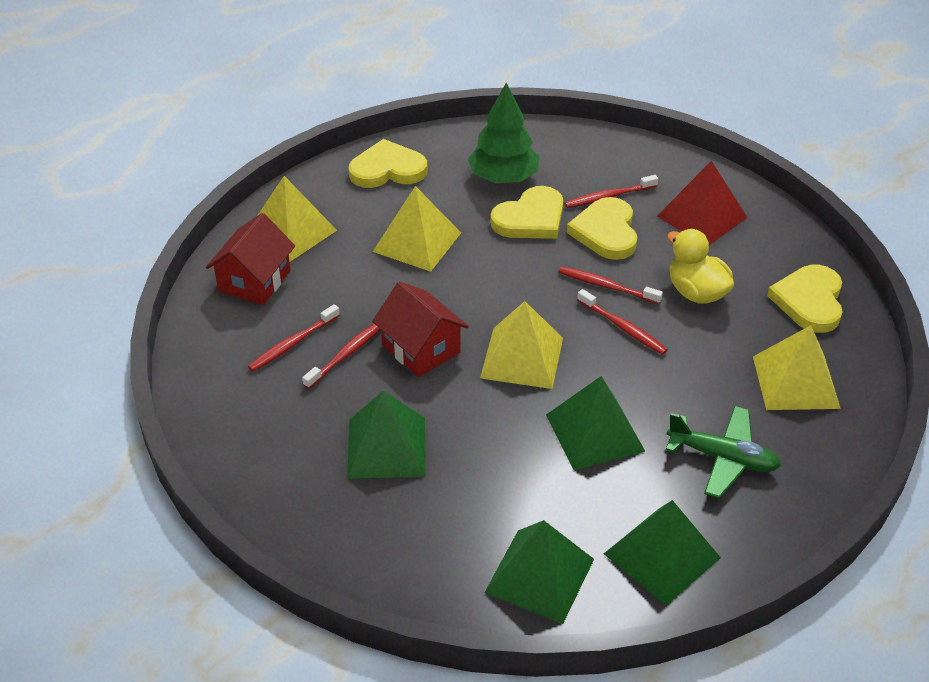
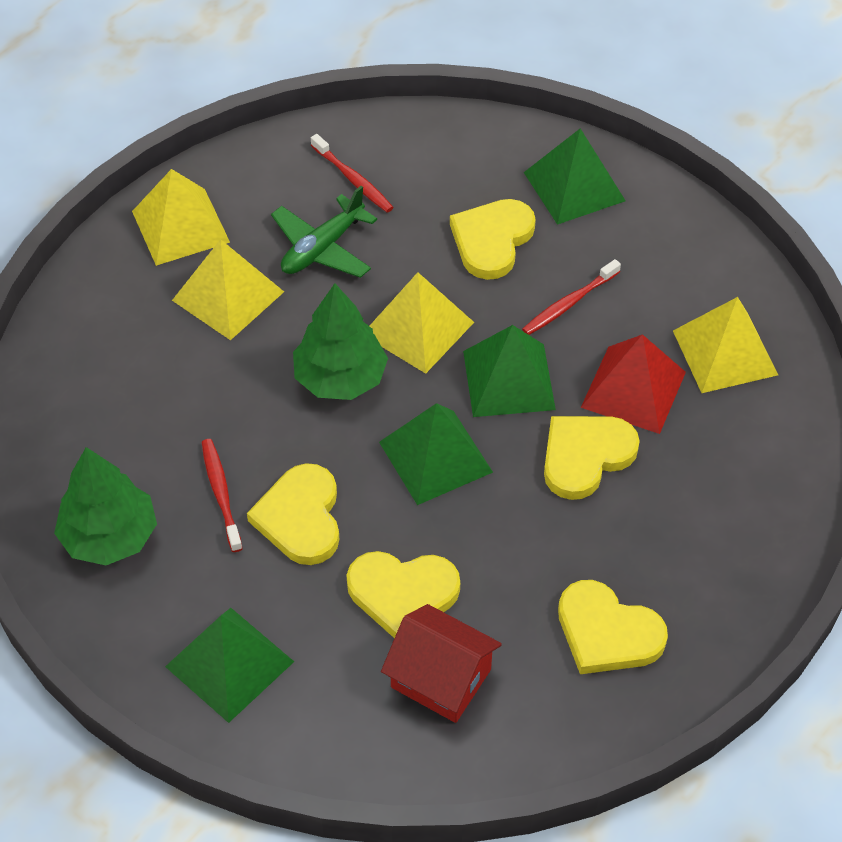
green tree: 1 -> 2
red house: 2 -> 1
red toothbrush: 5 -> 3
yellow duck: 1 -> 0
yellow heart: 4 -> 5

